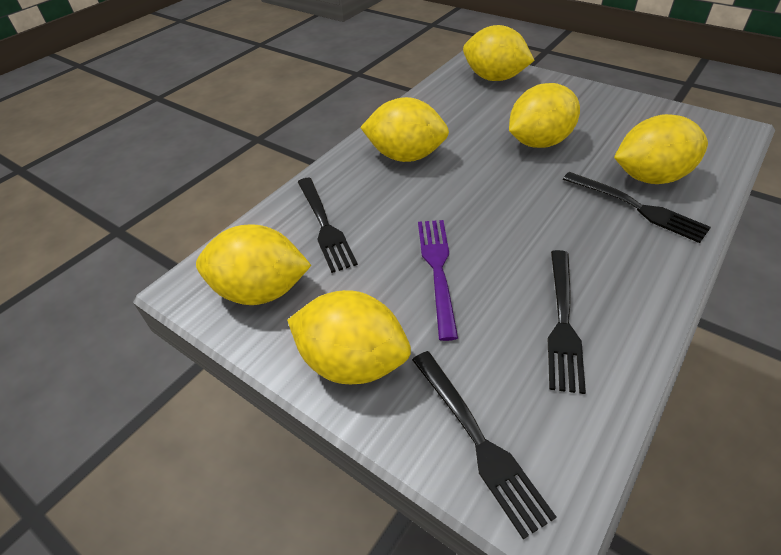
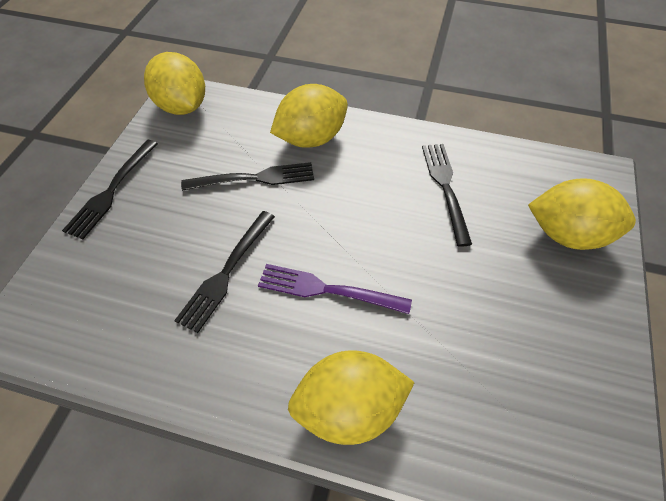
yellow lemon: 6 -> 4

